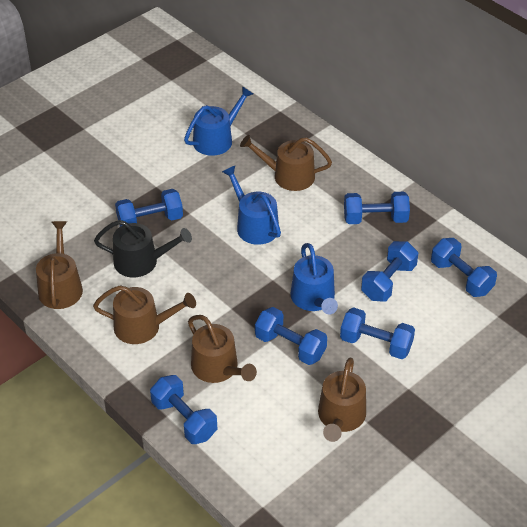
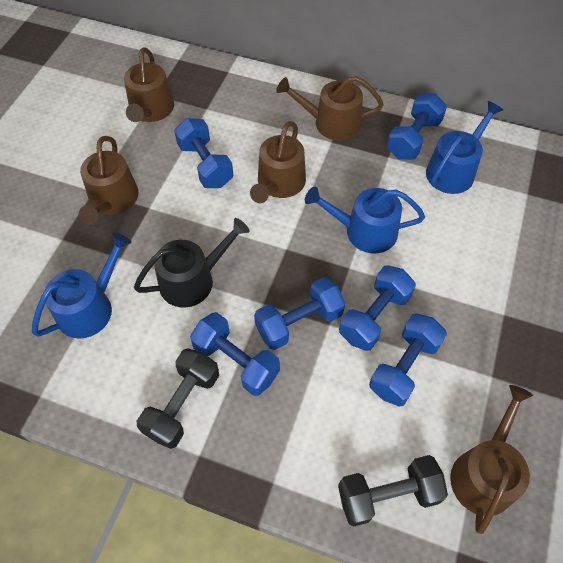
black dumbbell: 0 -> 2
blue dumbbell: 7 -> 6

